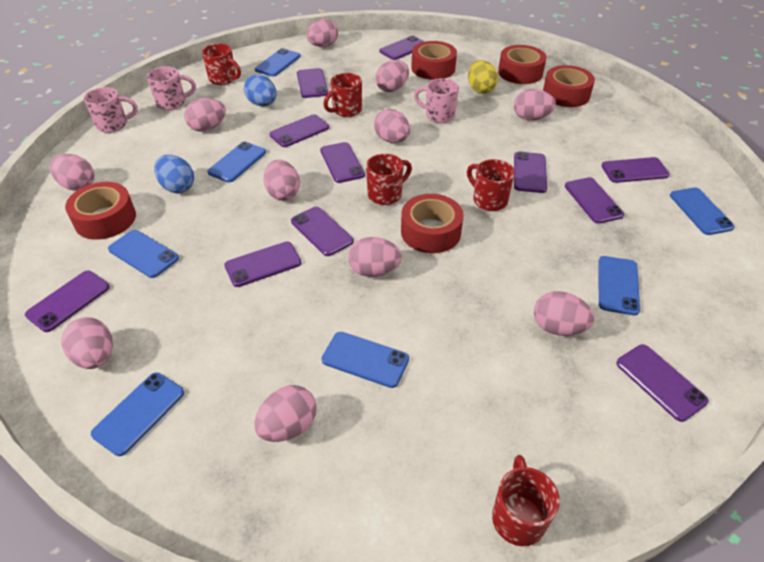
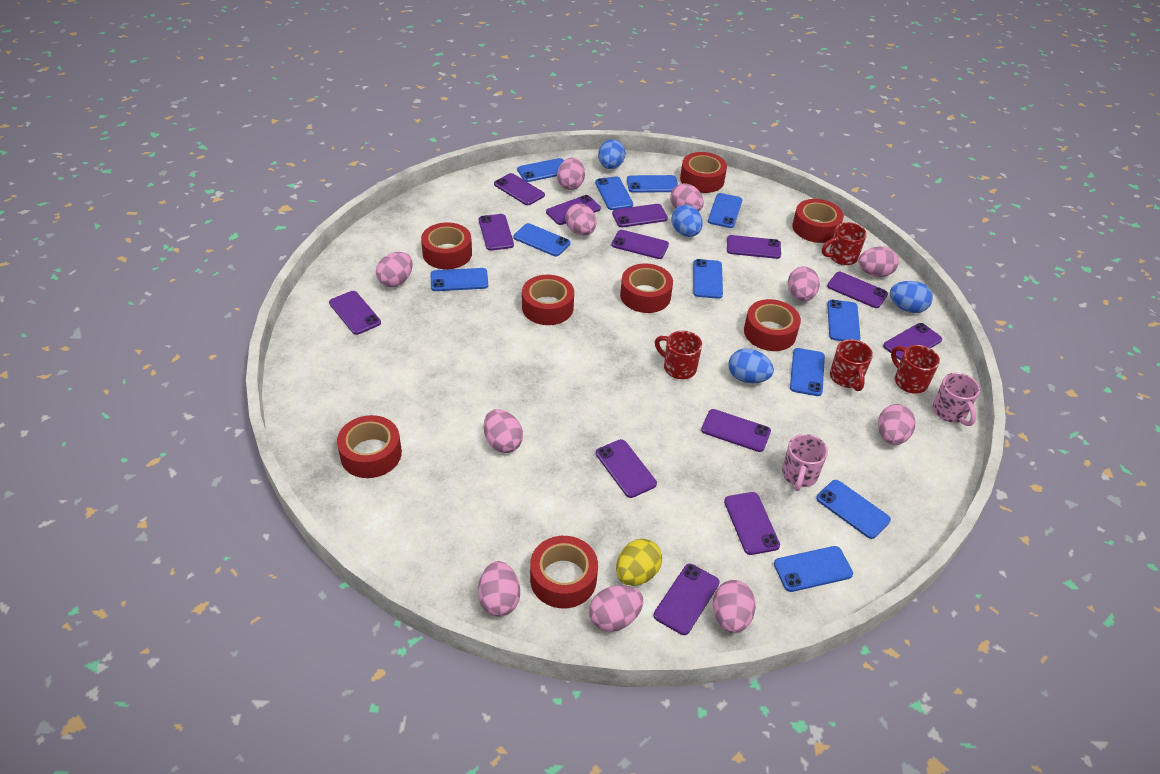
blue egg: 2 -> 4
blue phone: 7 -> 11
pink mug: 3 -> 2
purple phone: 11 -> 13
red mug: 5 -> 4
red tape: 5 -> 8

